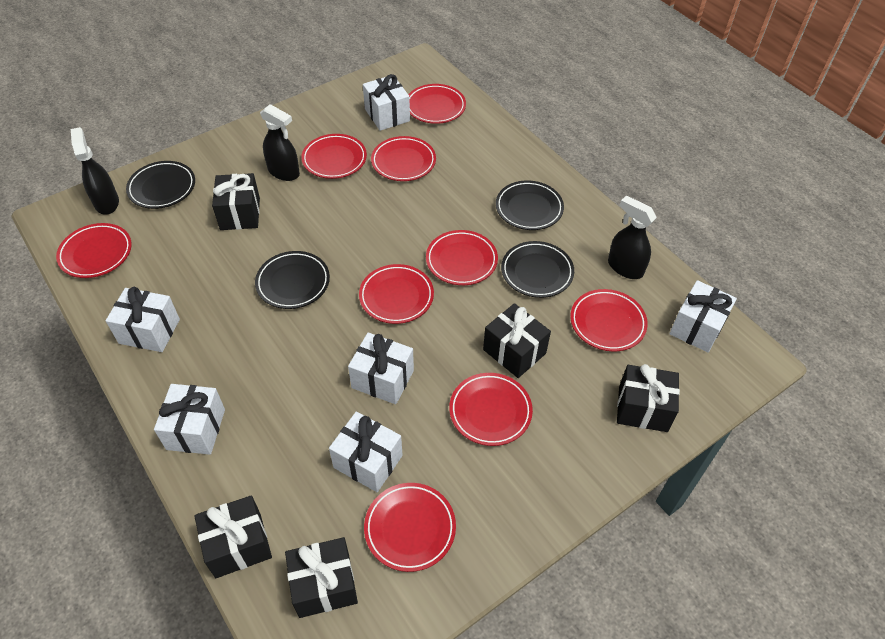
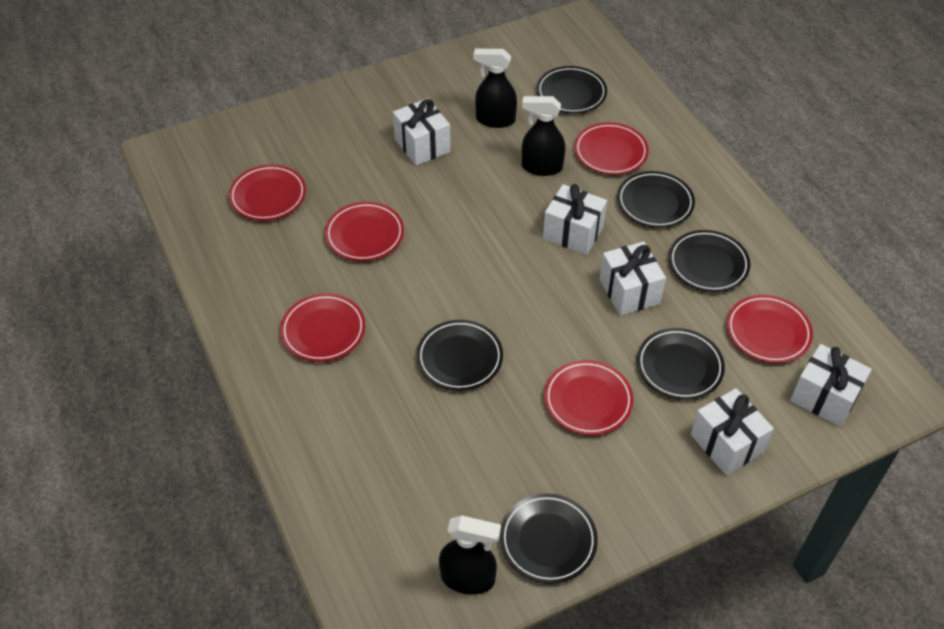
black gift: 5 -> 0
black plate: 4 -> 6
red plate: 9 -> 6
white gift: 6 -> 5

